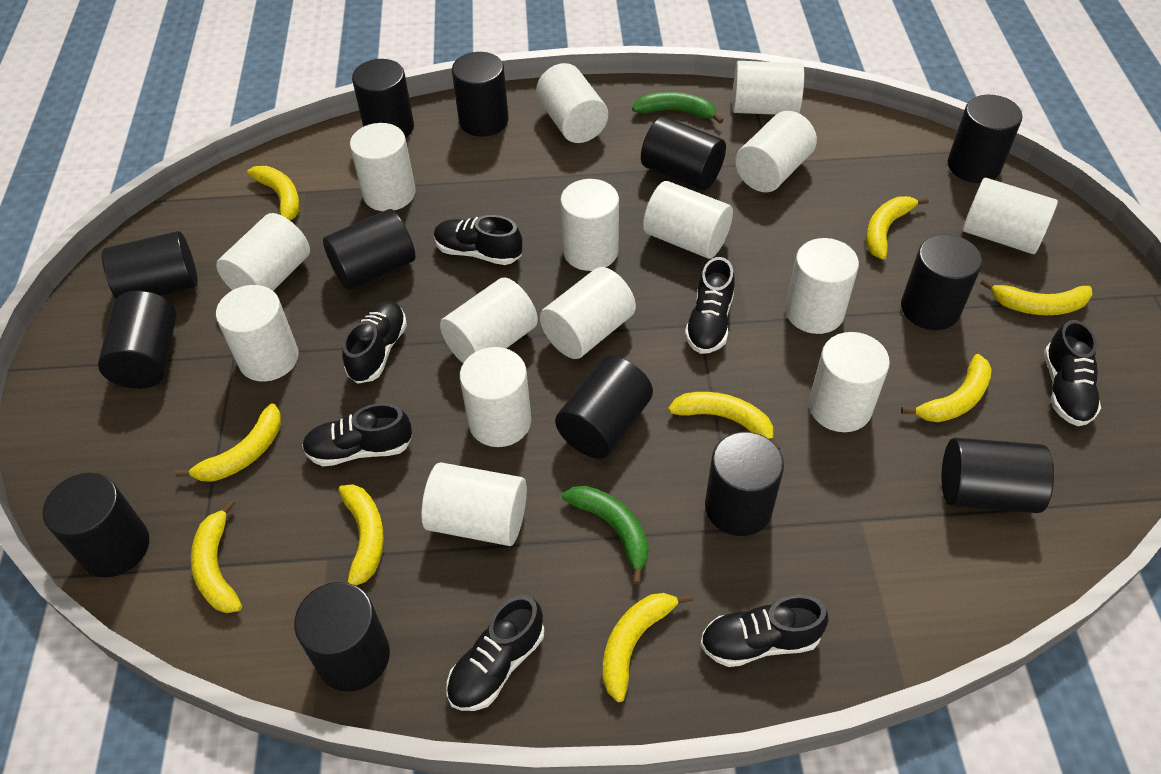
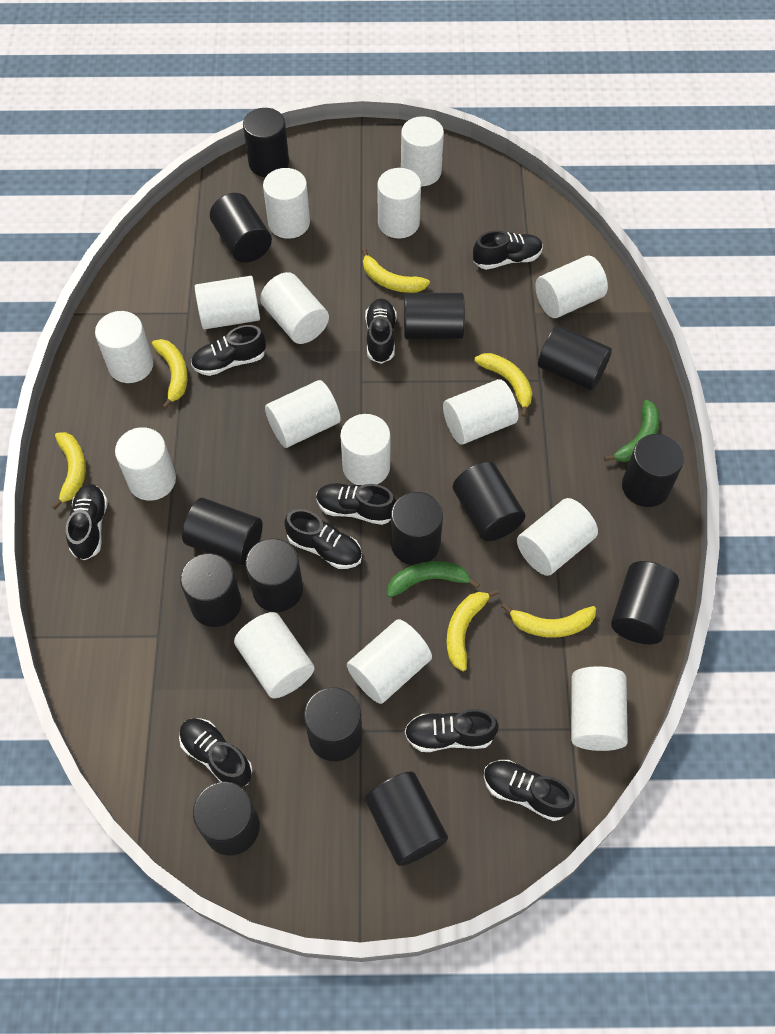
black cylinder: 13 -> 14
black shoe: 7 -> 9
yellow banana: 9 -> 6

